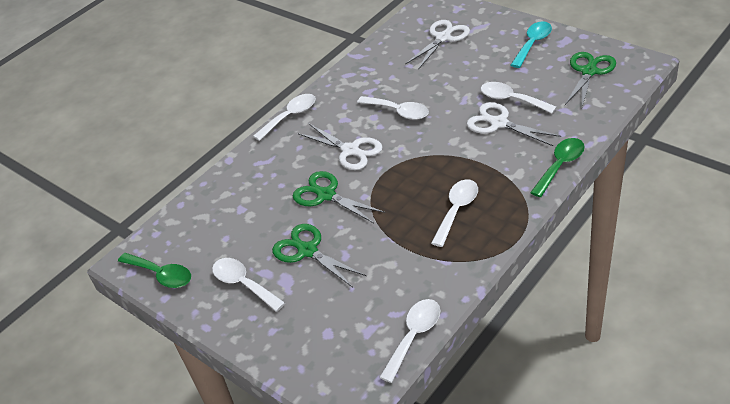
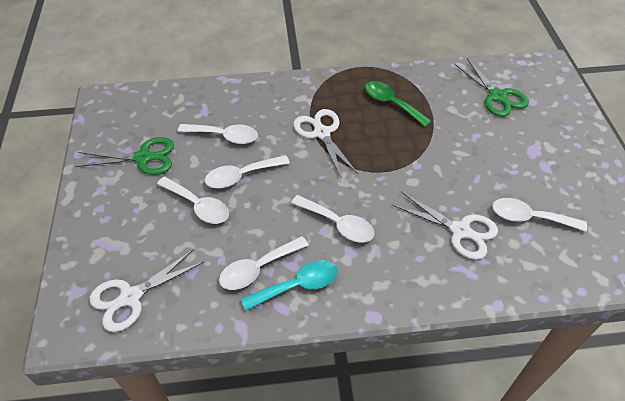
green scissors: 3 -> 2
green spoon: 2 -> 1

